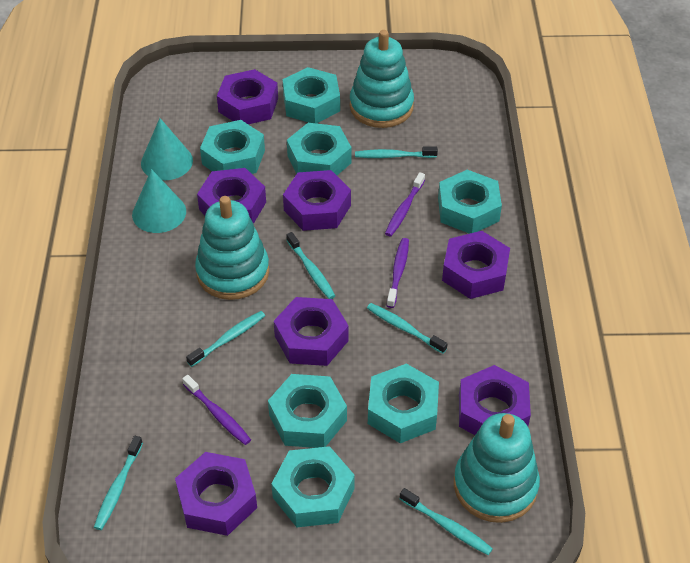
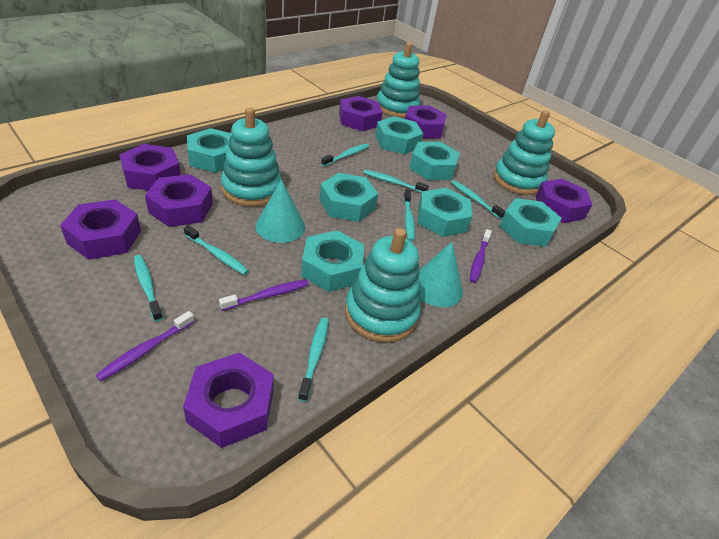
turquoise stacking toy: 3 -> 4
turquoise toothbrush: 6 -> 7

